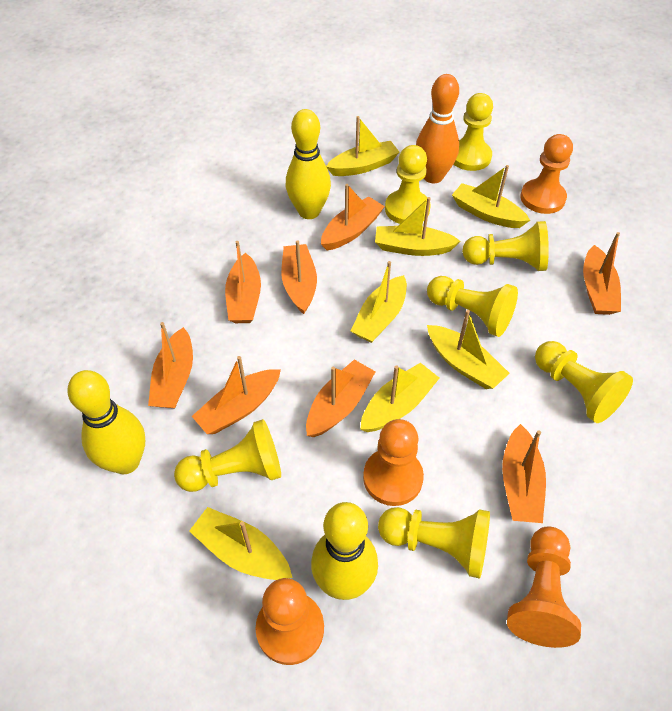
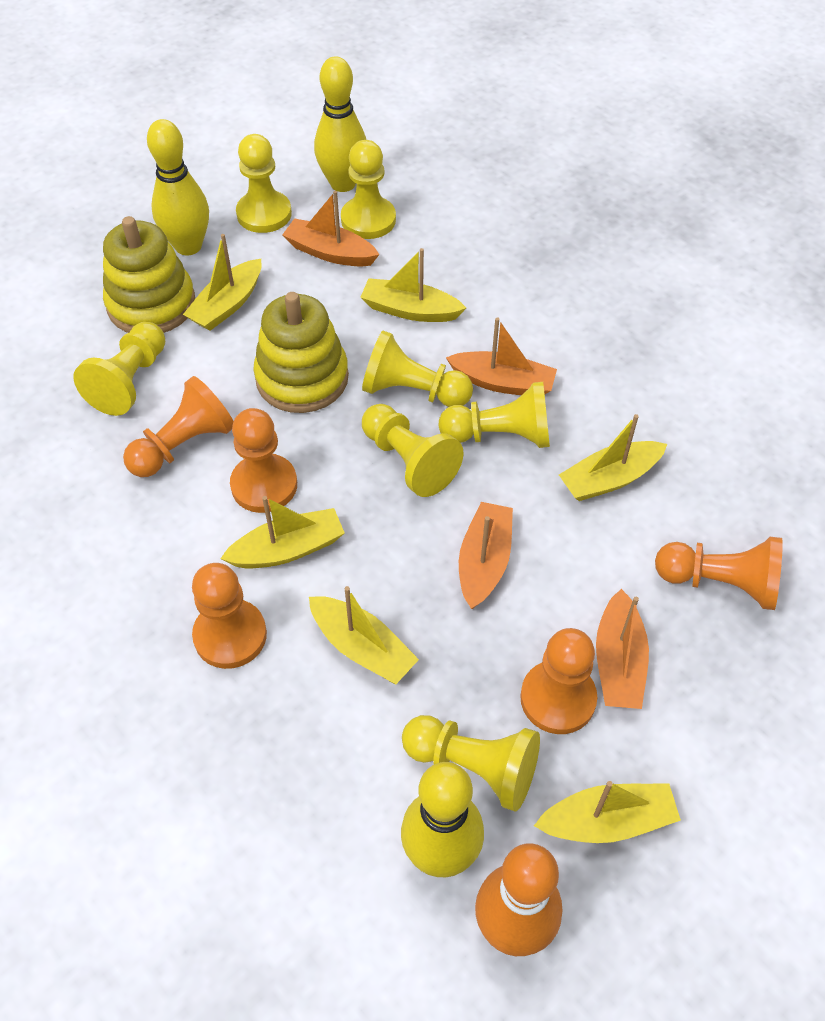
orange boat: 8 -> 4
orange pawn: 4 -> 5
yellow boat: 7 -> 6
yellow stacking toy: 0 -> 2

